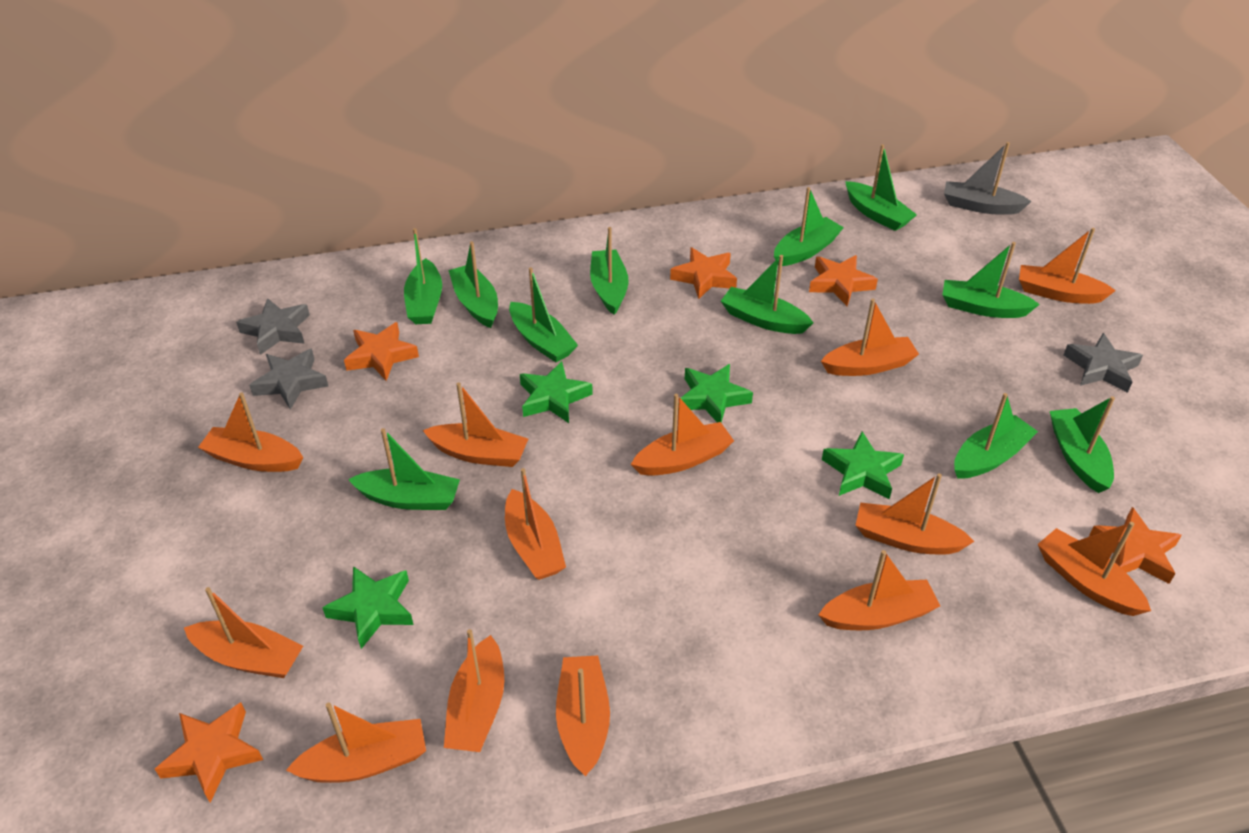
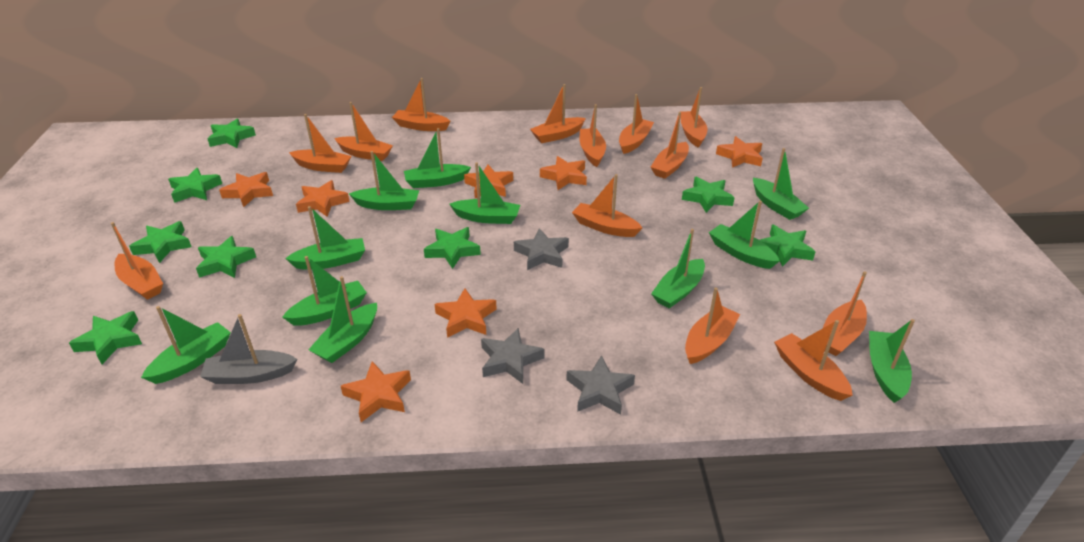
green star: 4 -> 8
orange star: 5 -> 7

